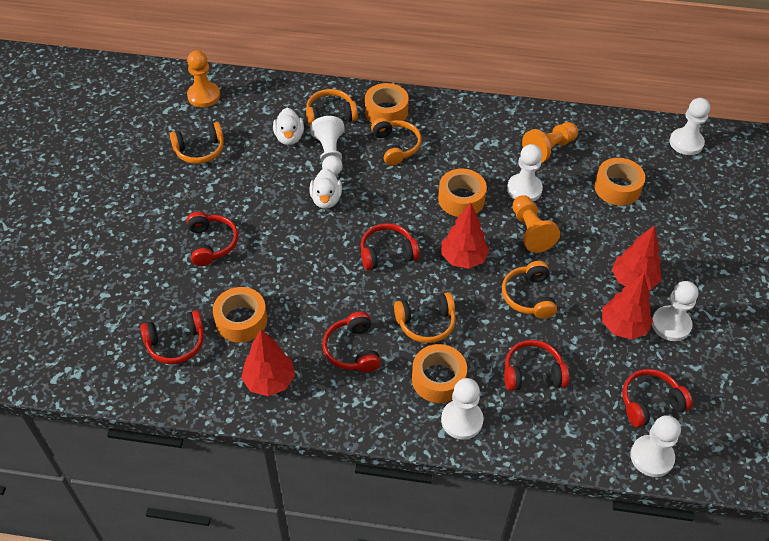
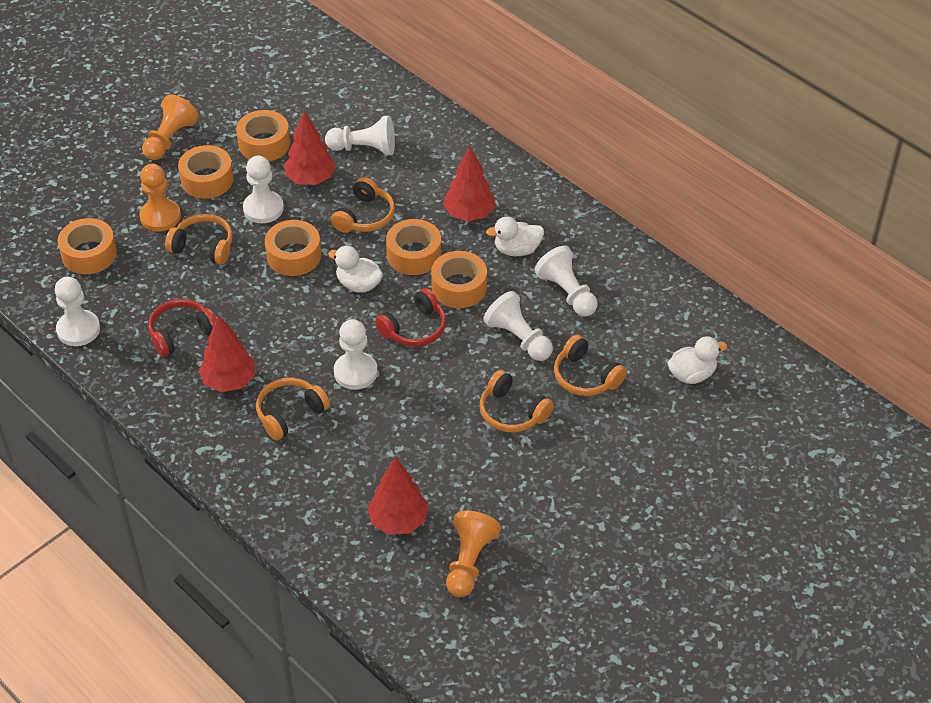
orange tape: 5 -> 6
red headphones: 6 -> 2
white duck: 2 -> 3

